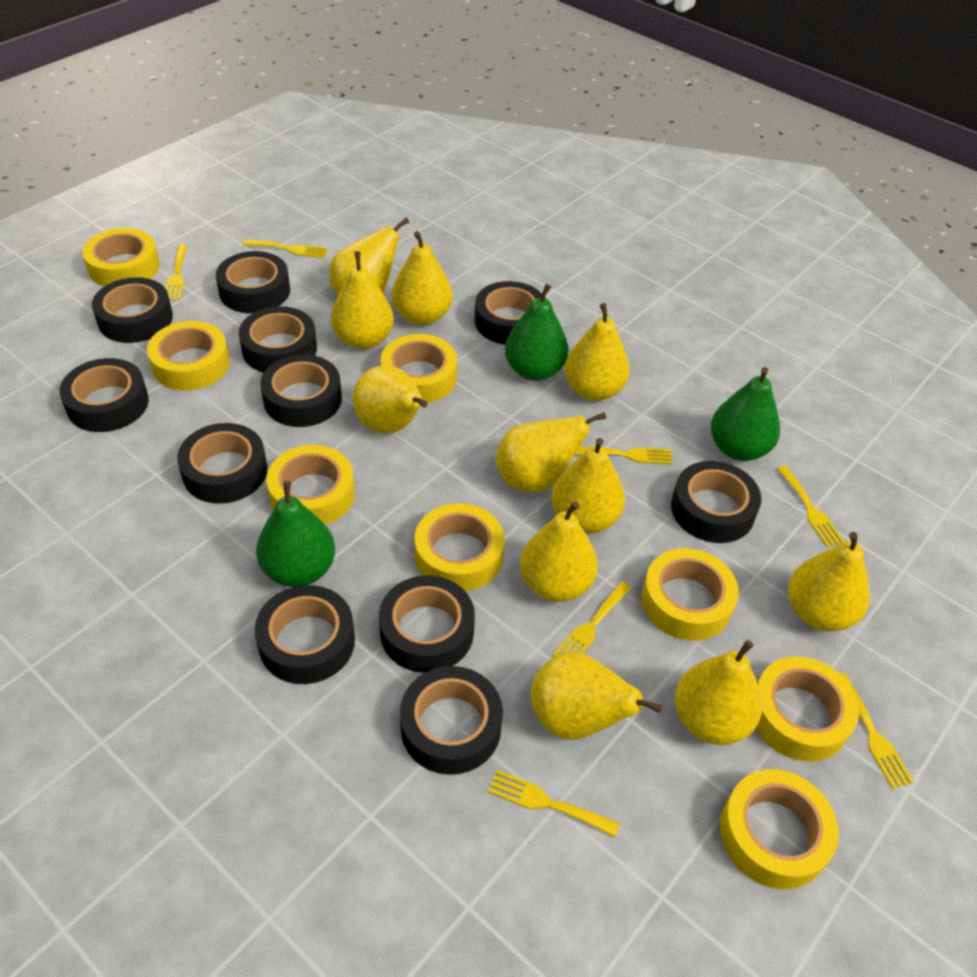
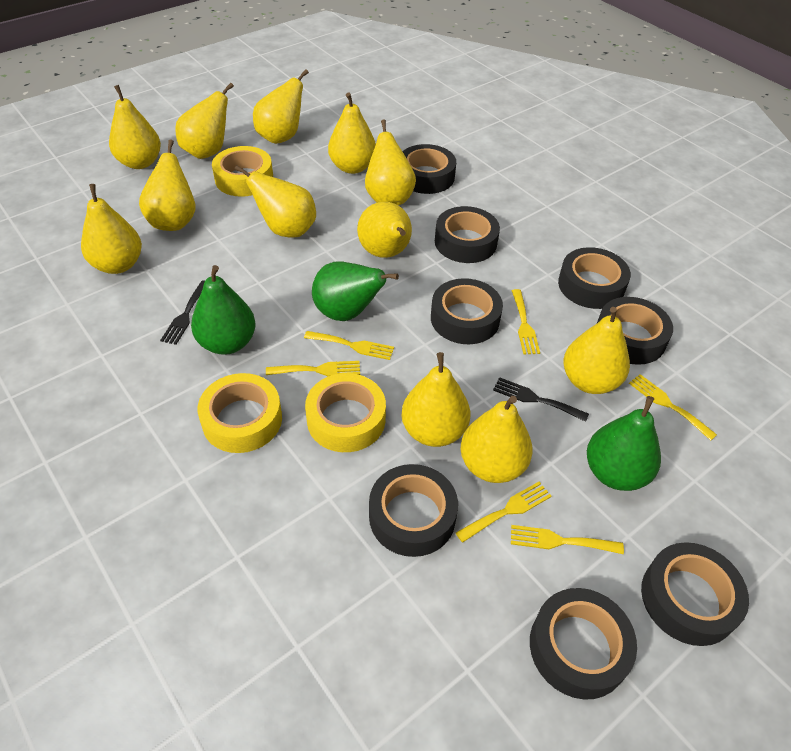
black fork: 0 -> 2
black tape: 11 -> 8
yellow fork: 7 -> 6
yellow pear: 11 -> 12
yellow tape: 8 -> 3

